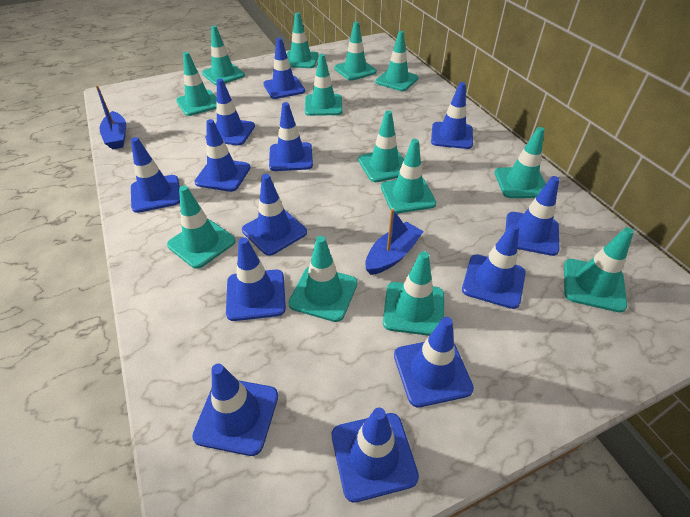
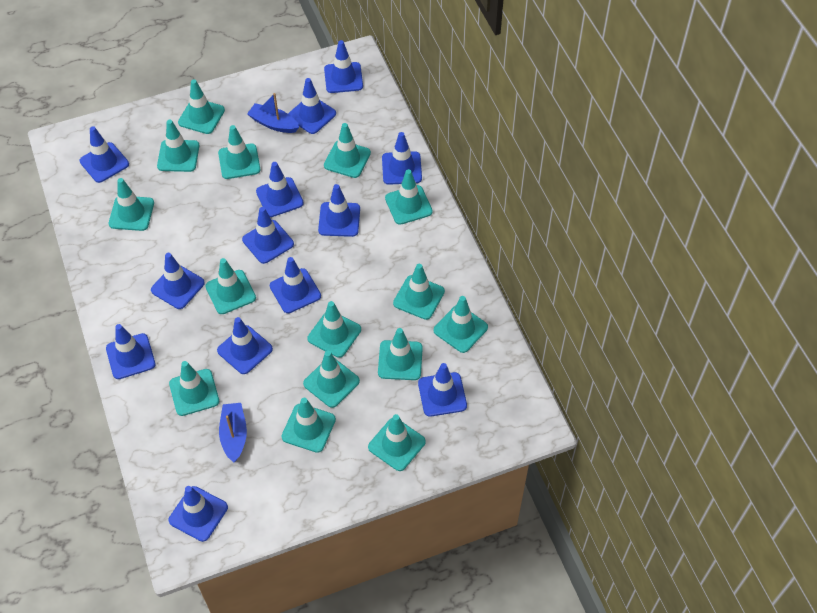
turquoise traffic cone: 13 -> 15

